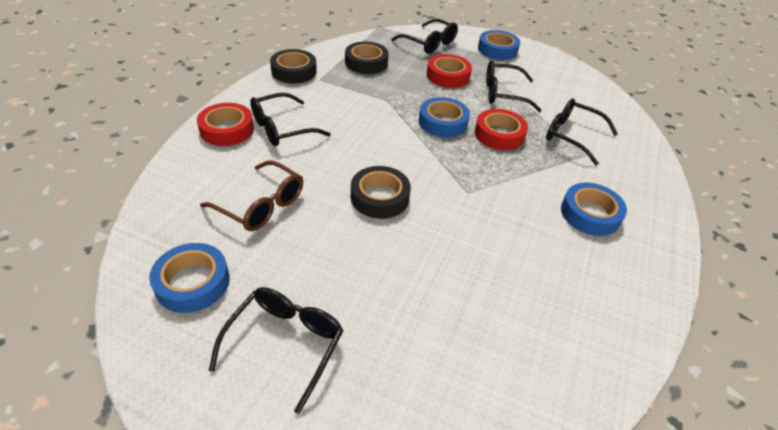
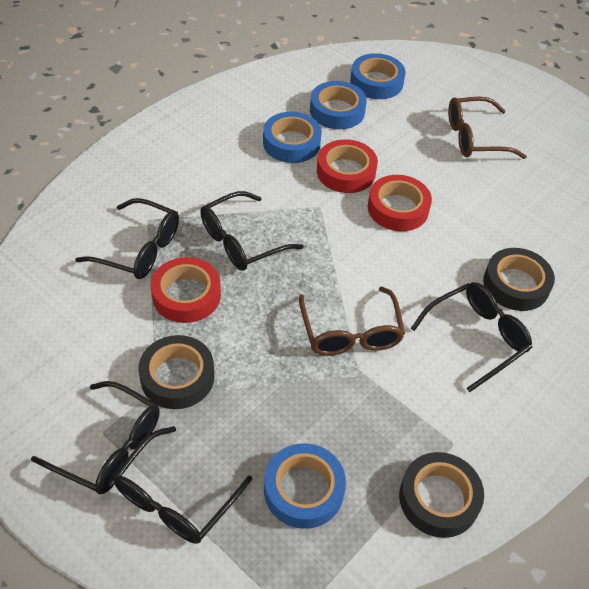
brown glasses: 1 -> 2

